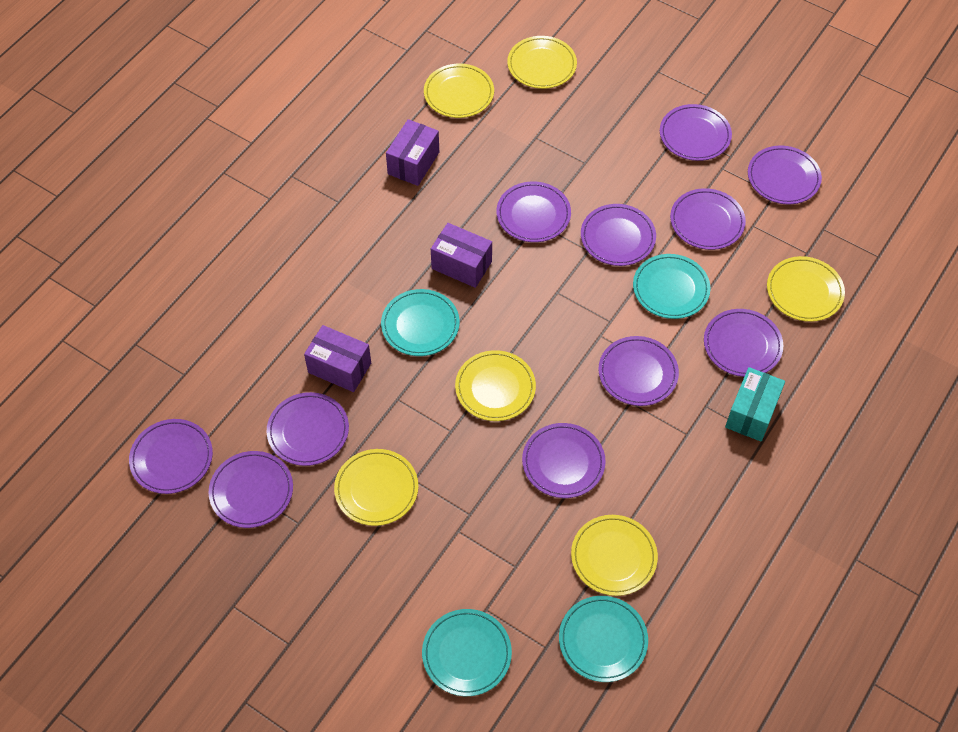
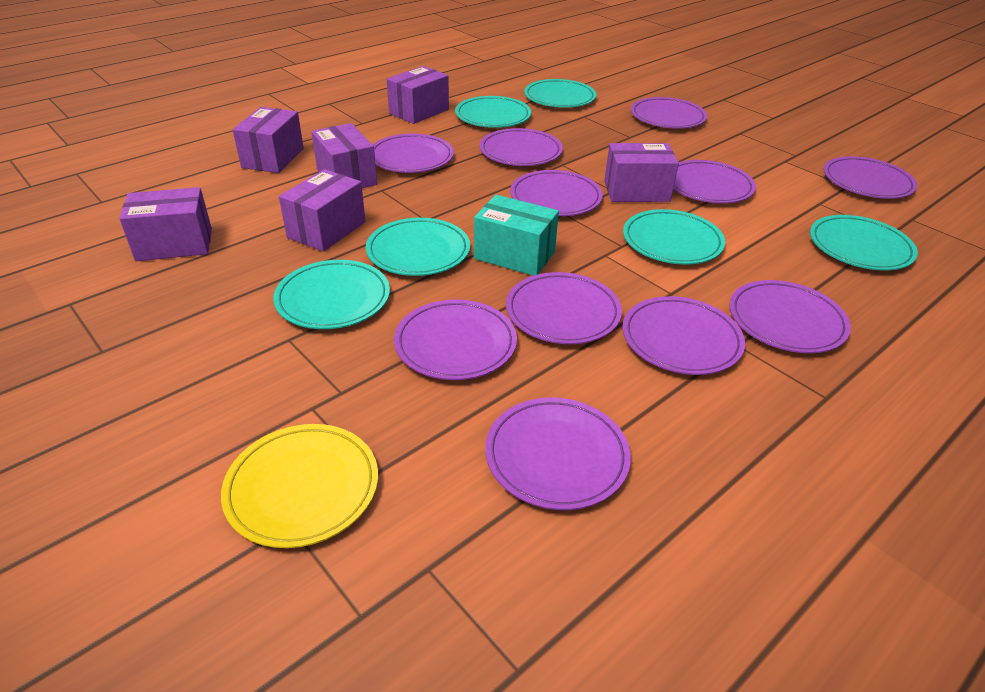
purple box: 3 -> 6
turquoise plate: 4 -> 6
yellow plate: 6 -> 1

